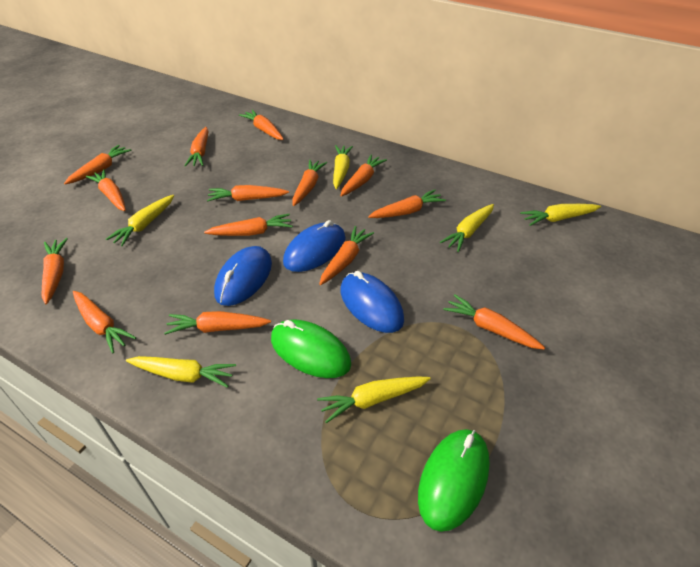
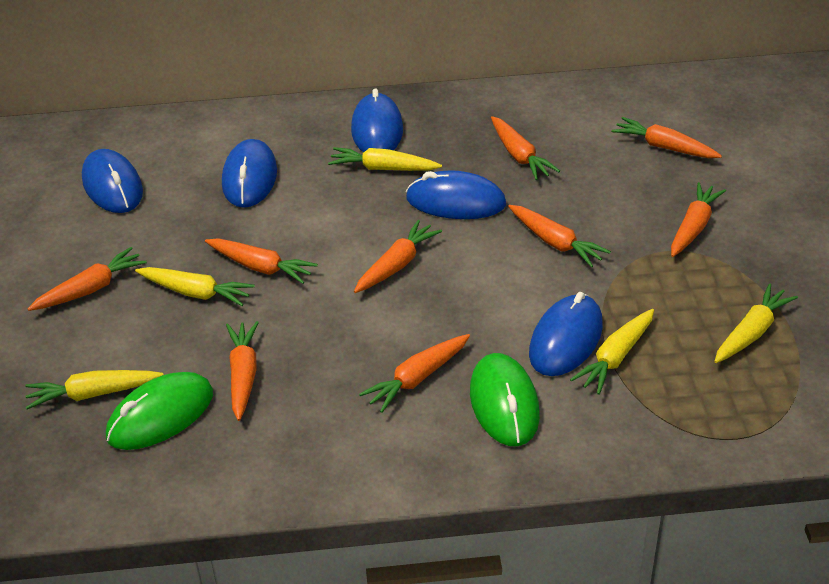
blue mouse: 3 -> 5
orange carrot: 14 -> 9
yellow carrot: 6 -> 5

